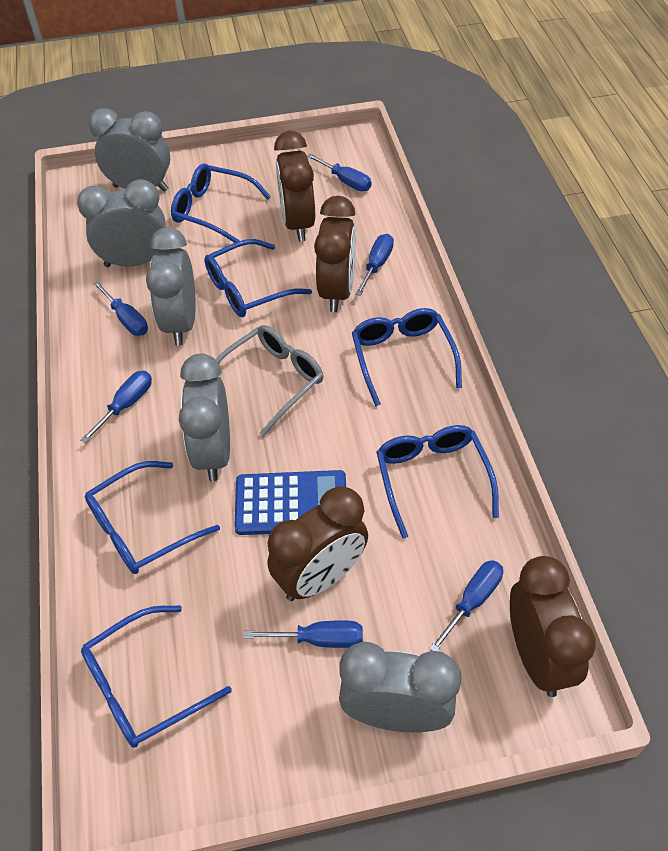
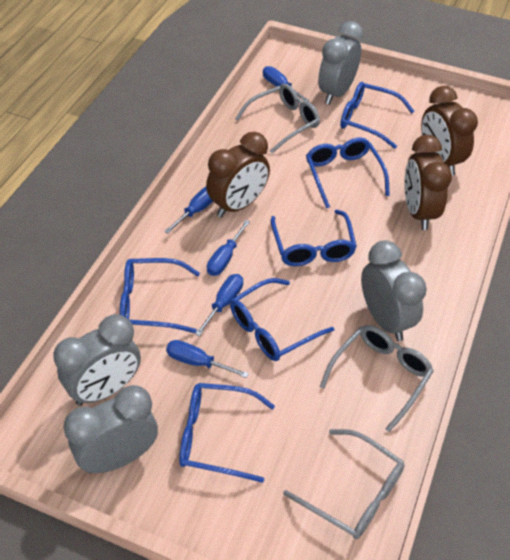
blue calculator: 1 -> 0
blue screwdriver: 6 -> 5
brown clock: 4 -> 3
grey clock: 5 -> 4
grey glasses: 1 -> 3

